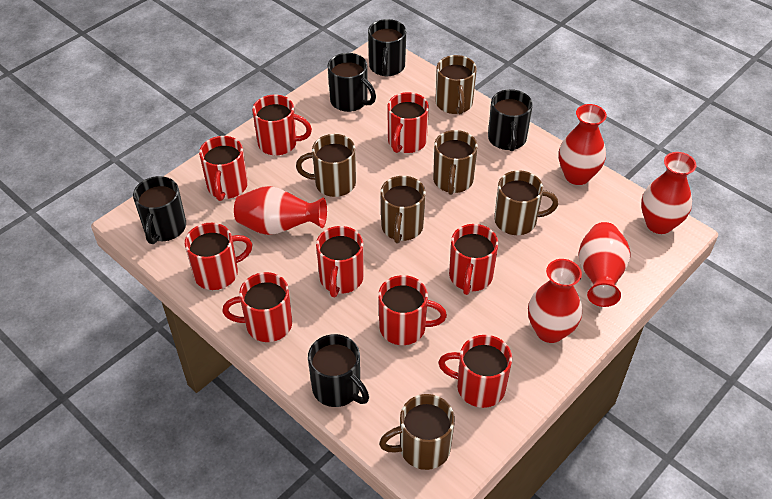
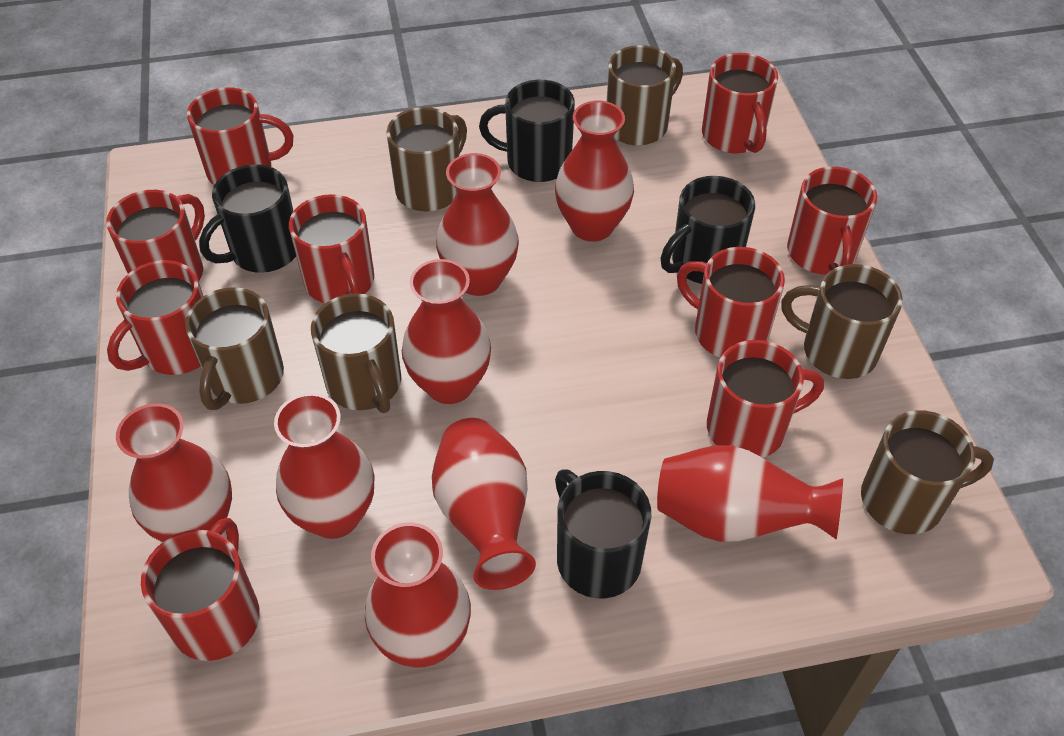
black mug: 5 -> 4
red vase: 5 -> 8

